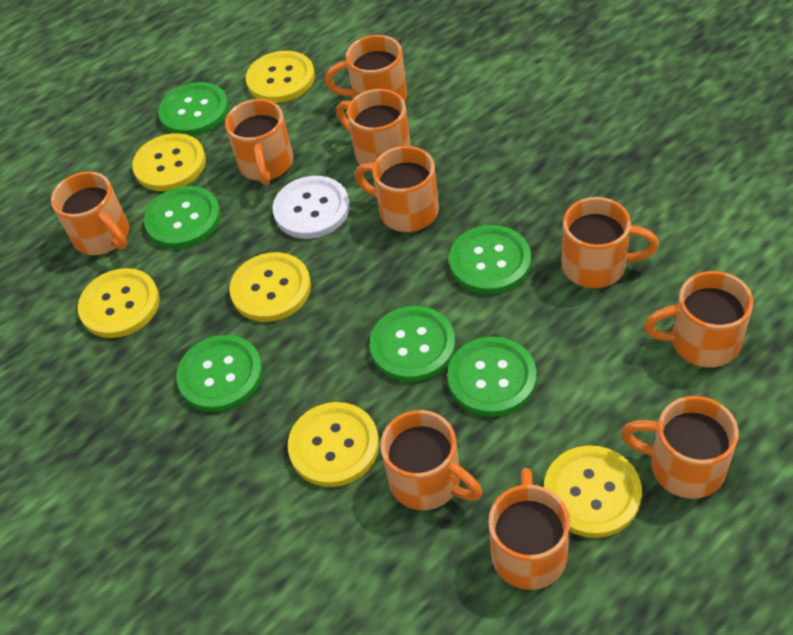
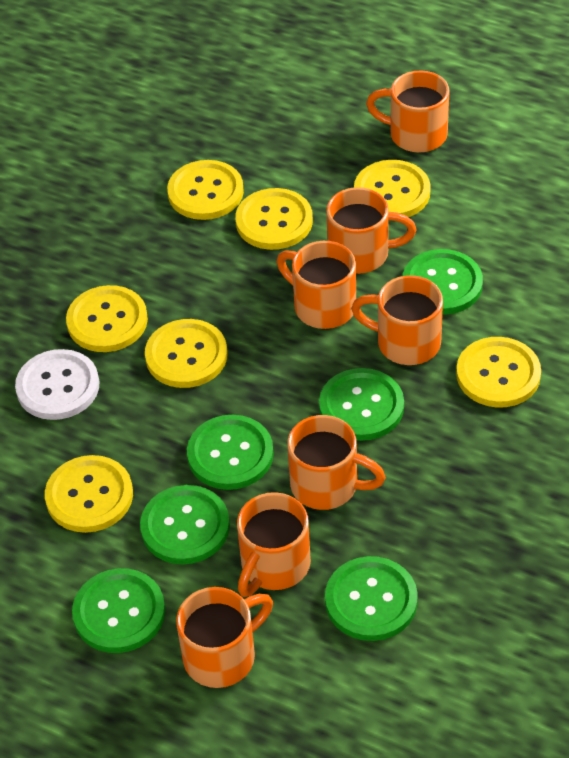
orange mug: 10 -> 7
yellow button: 6 -> 7

